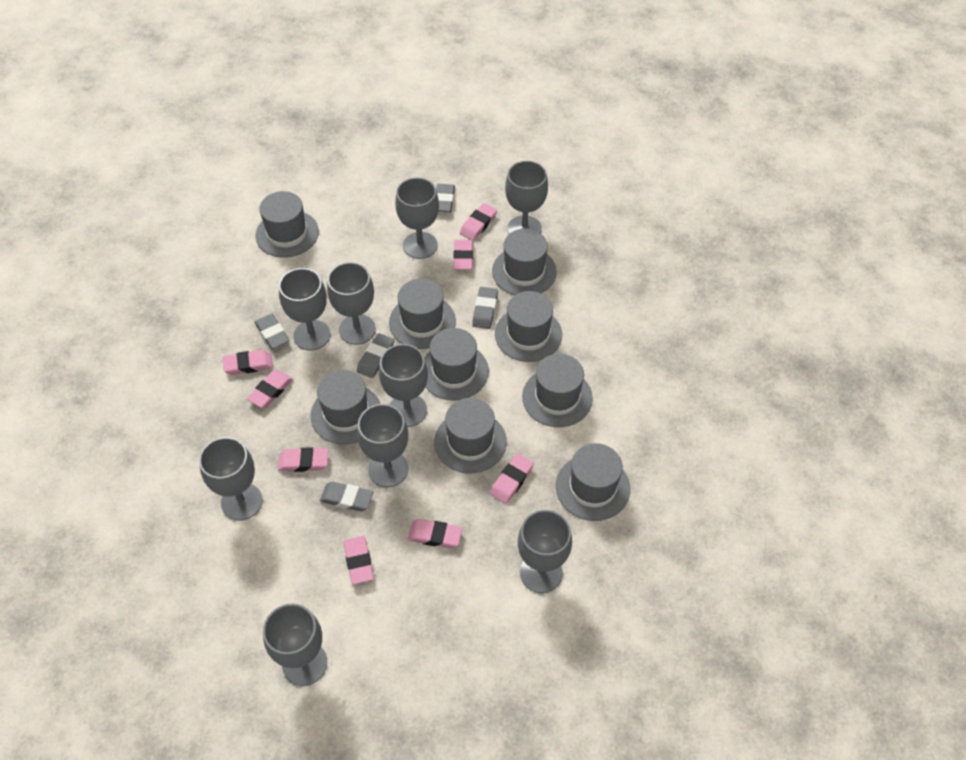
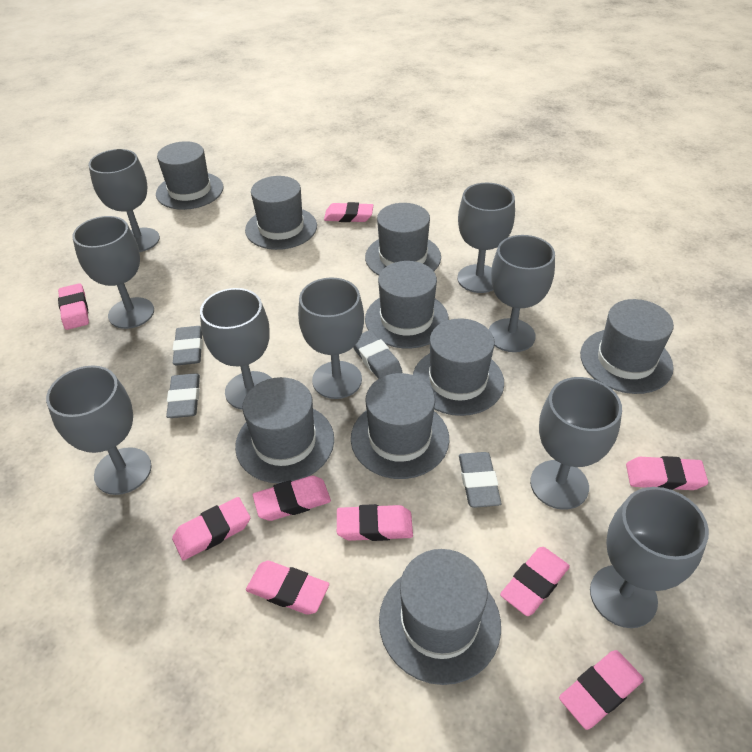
grey eraser: 5 -> 4
pink eraser: 8 -> 9

